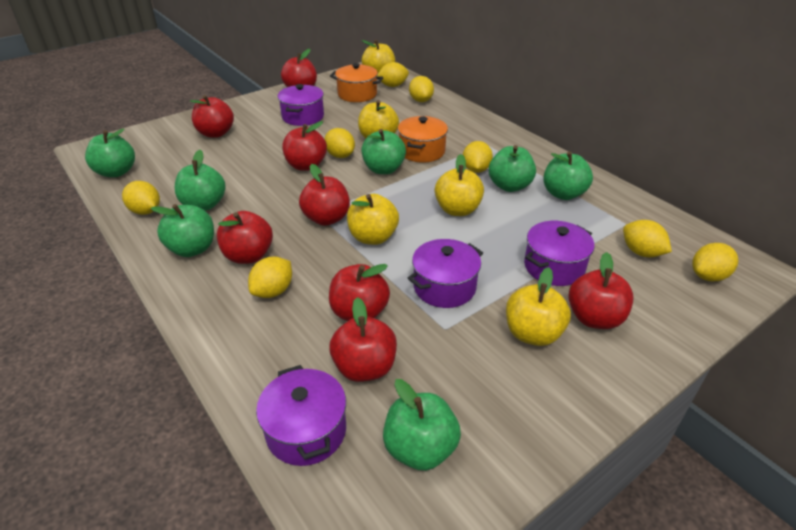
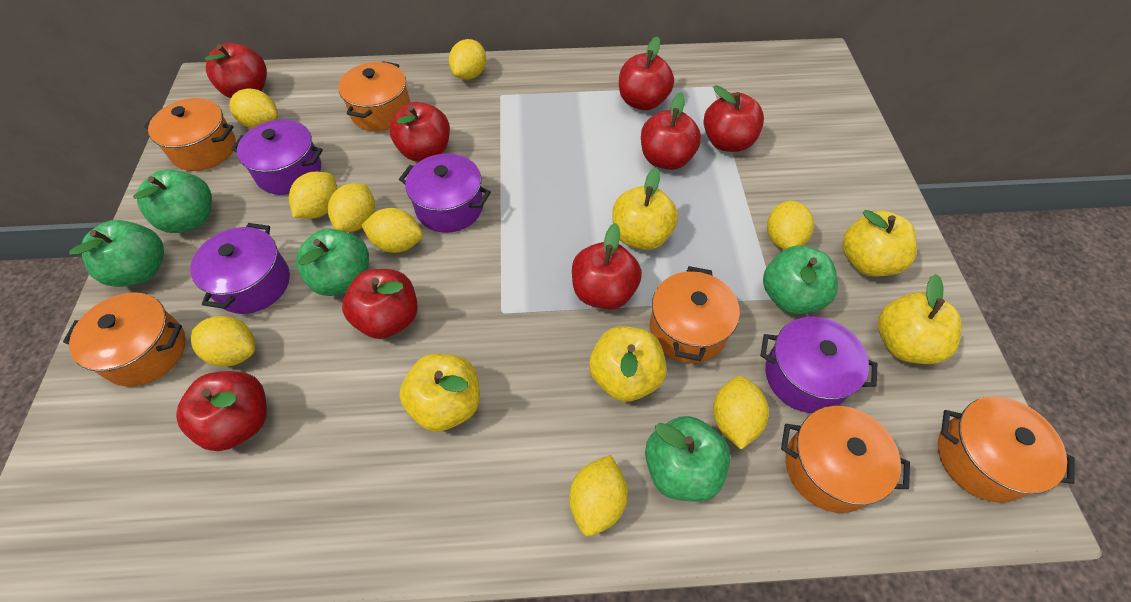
green apple: 7 -> 5
orange pot: 2 -> 6
yellow lemon: 8 -> 9

